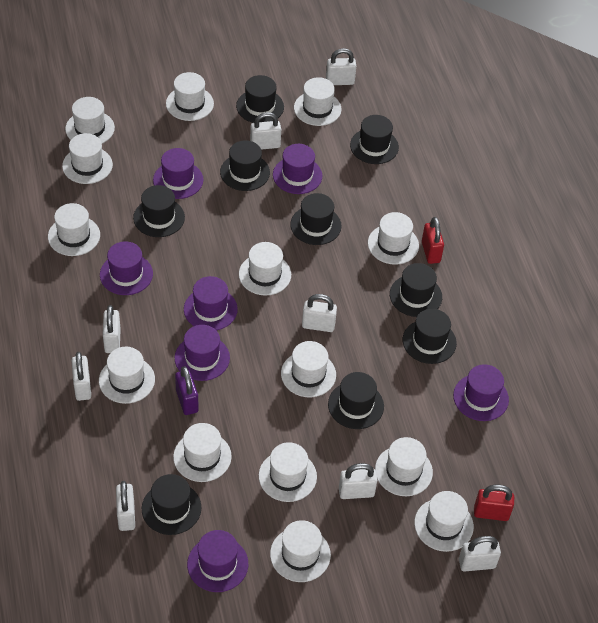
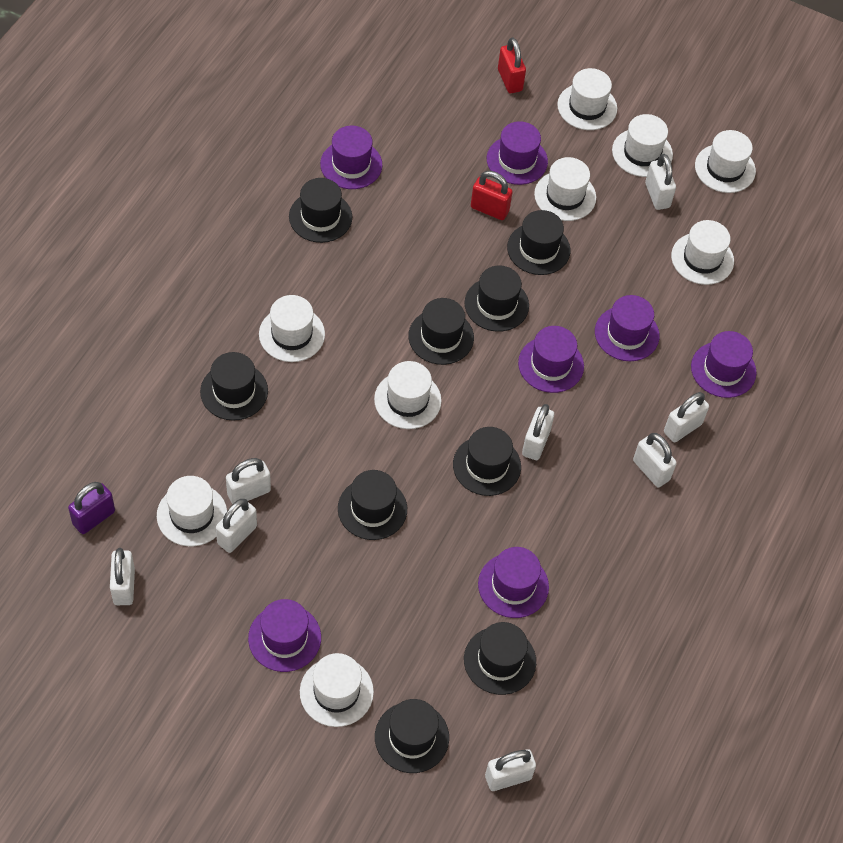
white hat: 14 -> 9

